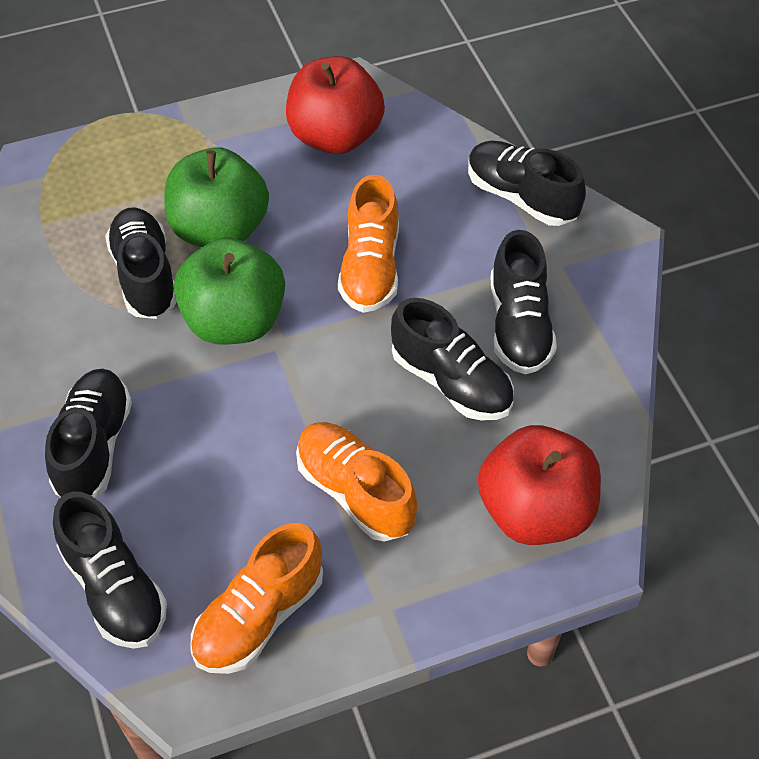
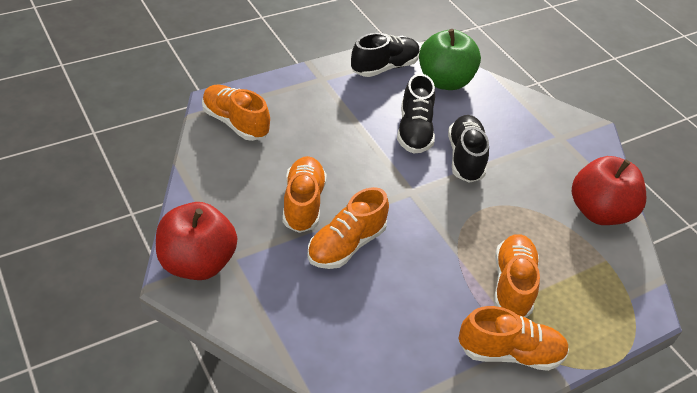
black shoe: 6 -> 3
green apple: 2 -> 1
orange shoe: 3 -> 5

